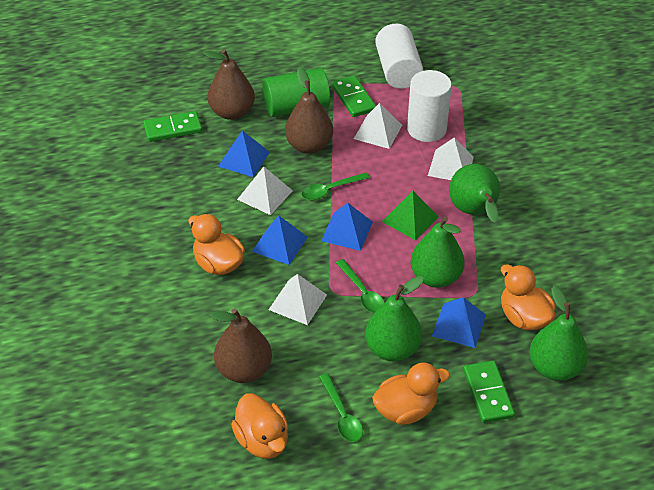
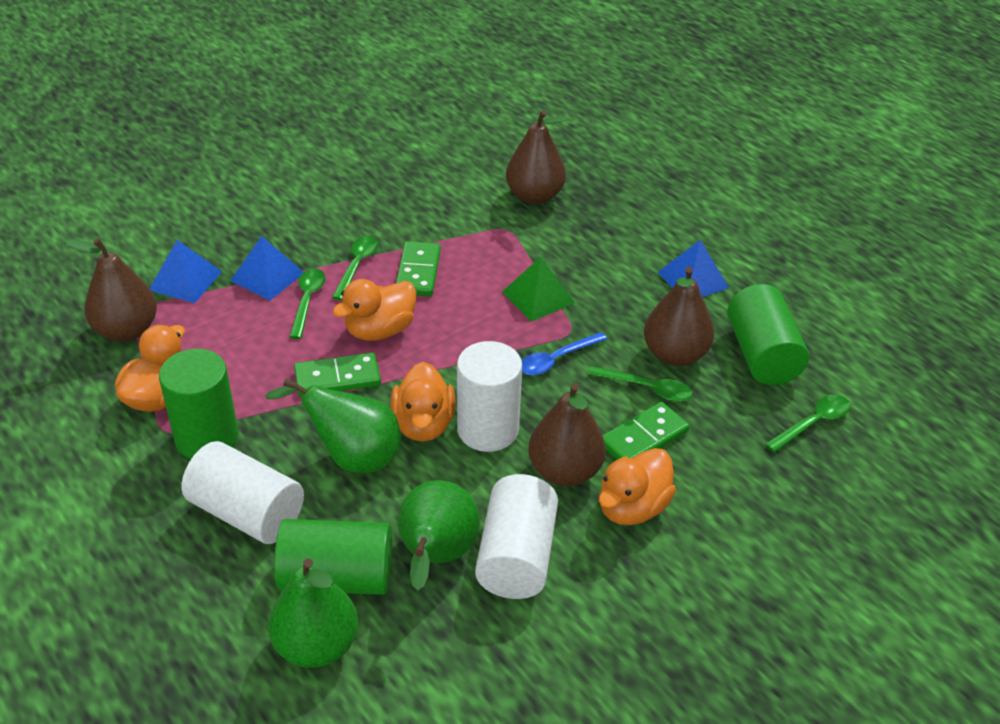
blue pyramid: 4 -> 3
blue spoon: 0 -> 1
brown pear: 3 -> 4
green cylinder: 1 -> 3
green pear: 4 -> 3
green spoon: 3 -> 4
white cylinder: 2 -> 3
white pyramid: 4 -> 0

